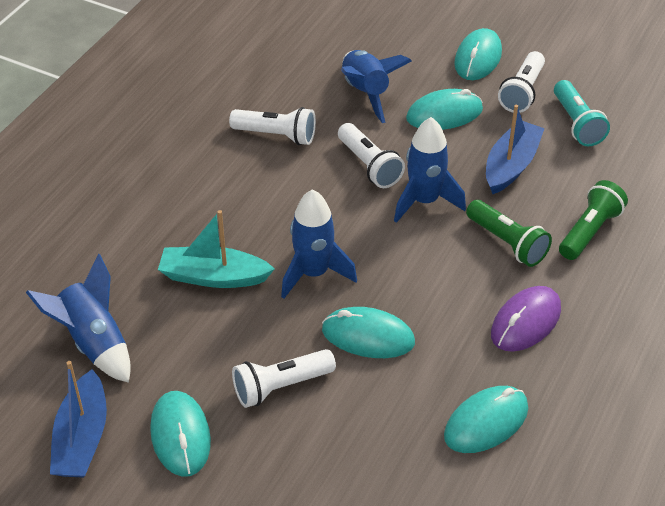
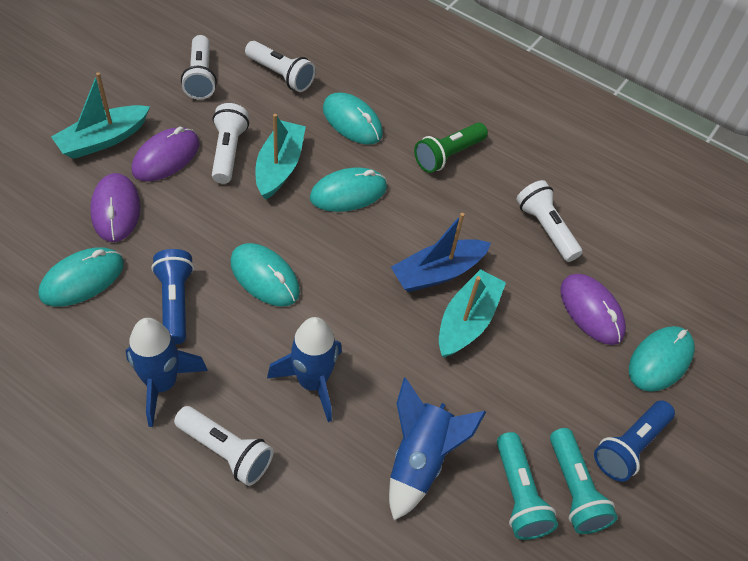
blue boat: 2 -> 1
blue flashlight: 0 -> 2
blue rocket: 4 -> 3
green flashlight: 2 -> 1
purple mouse: 1 -> 3
turquoise boat: 1 -> 3
turquoise flashlight: 1 -> 2
white flashlight: 4 -> 5

